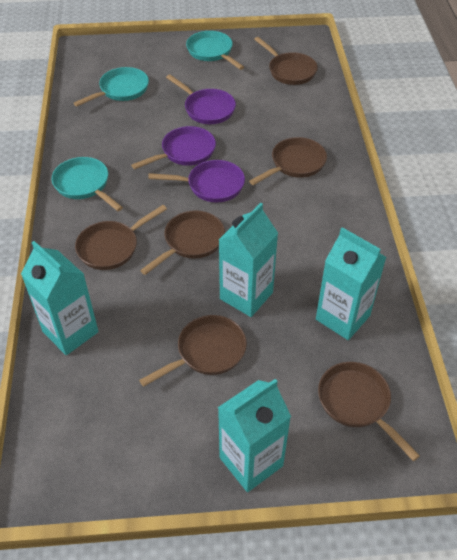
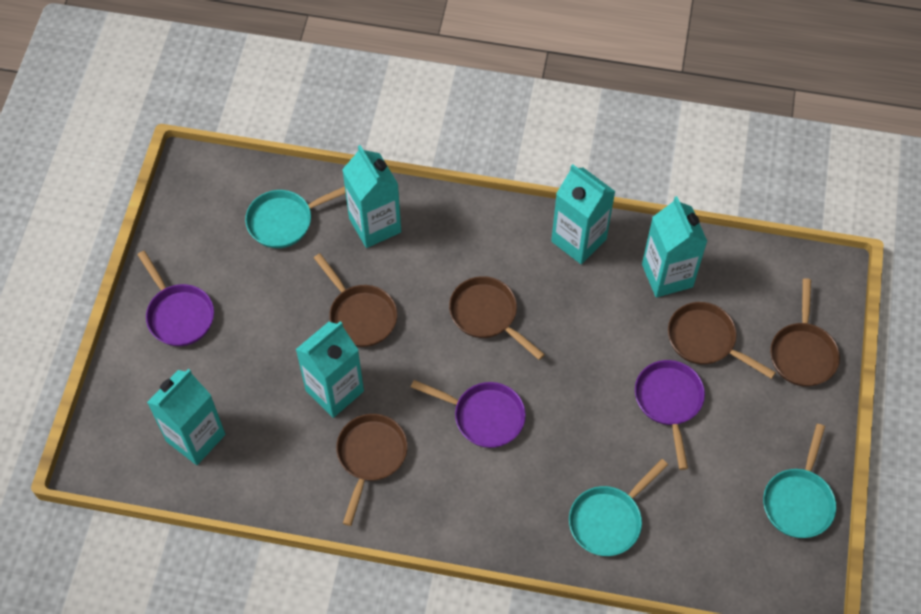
brown pan: 6 -> 5
turquoise carton: 4 -> 5

